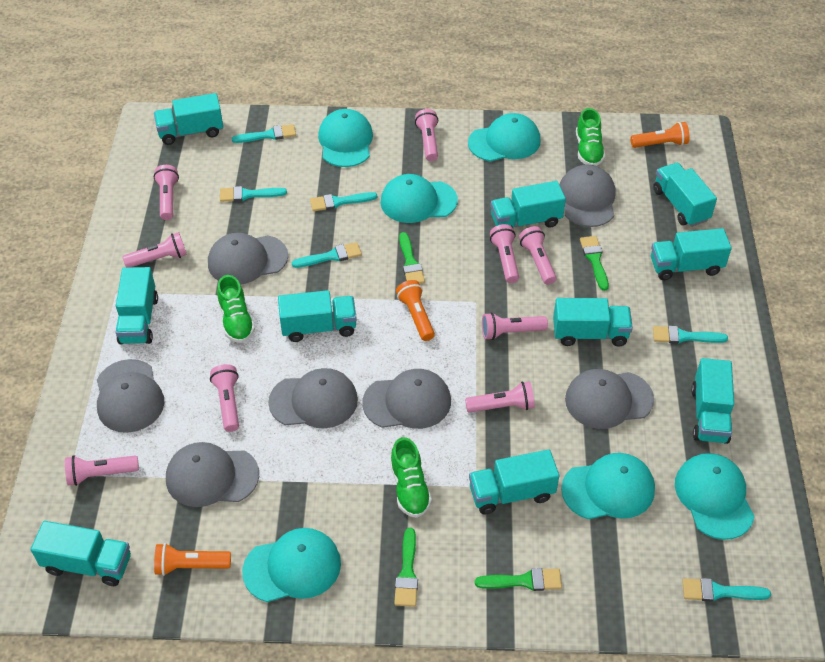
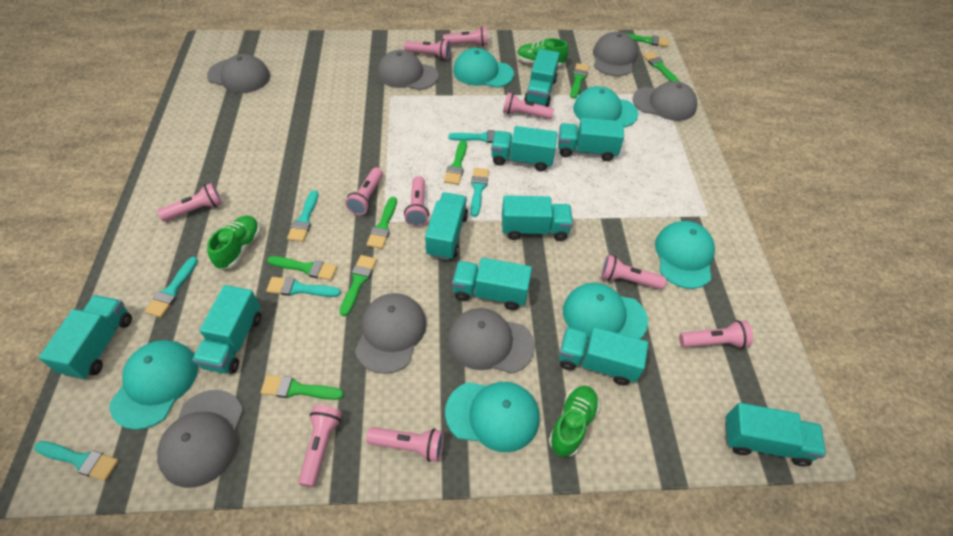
green brush: 4 -> 8
orange flashlight: 3 -> 0
pink flashlight: 9 -> 10

